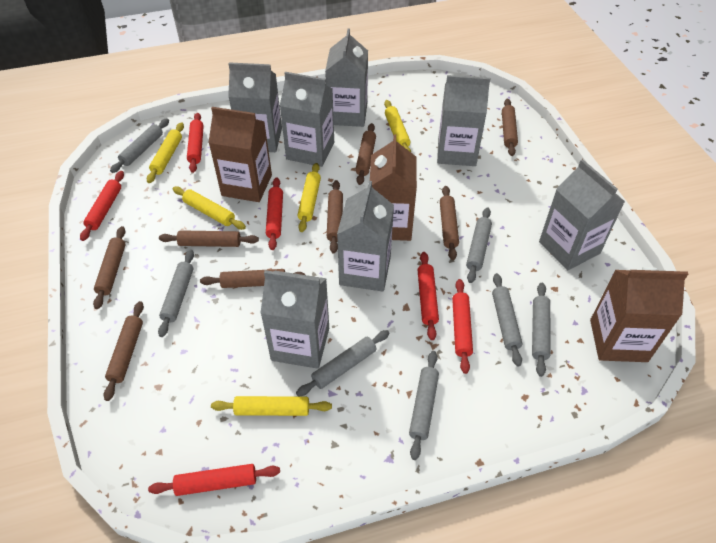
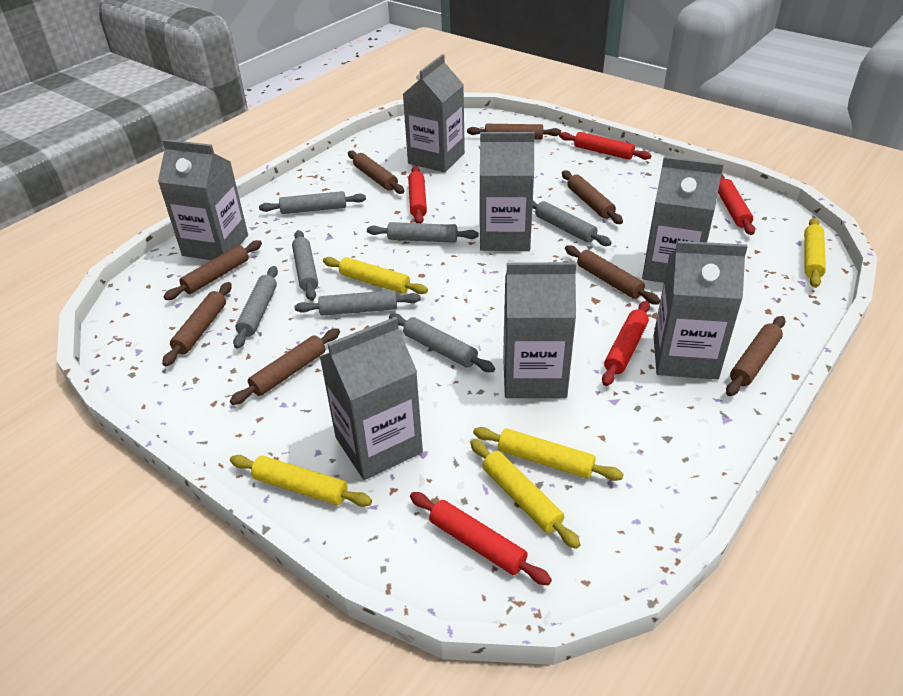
brown carton: 3 -> 0
red rolling pin: 6 -> 5

